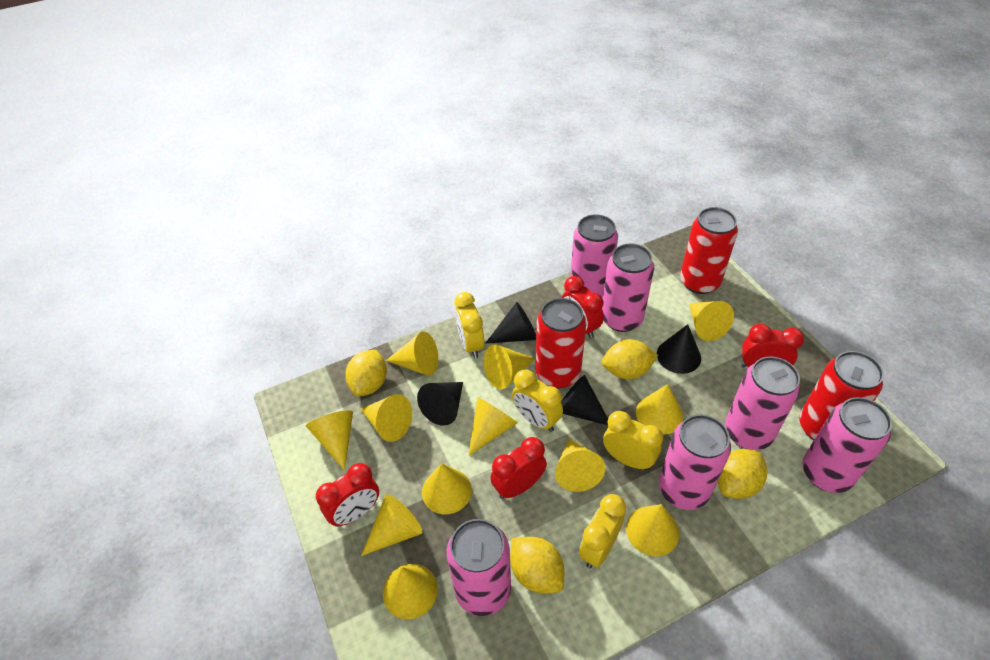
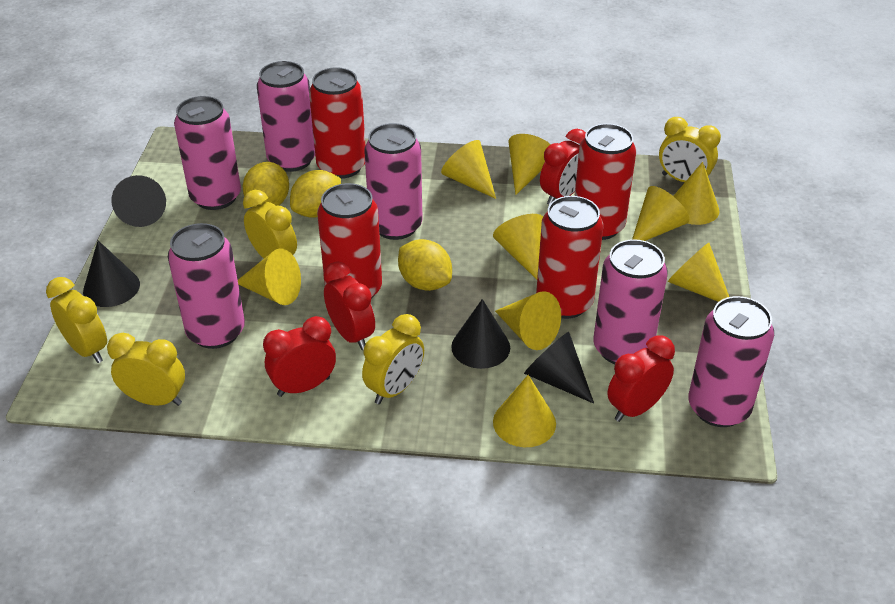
red can: 3 -> 4
yellow clock: 4 -> 5
yellow cone: 12 -> 9
yellow lemon: 4 -> 3

